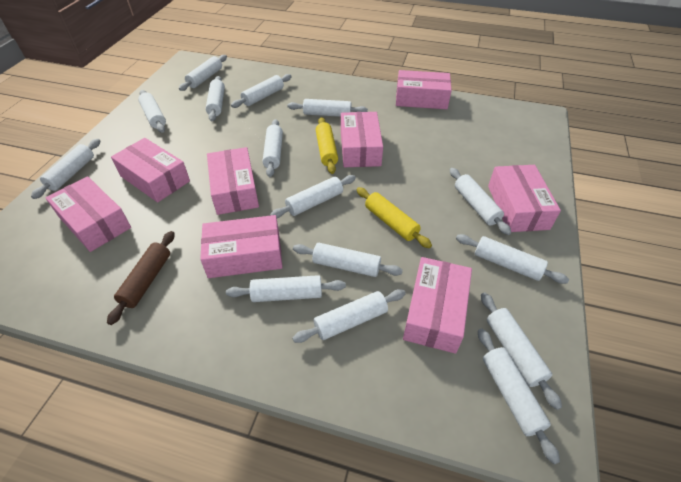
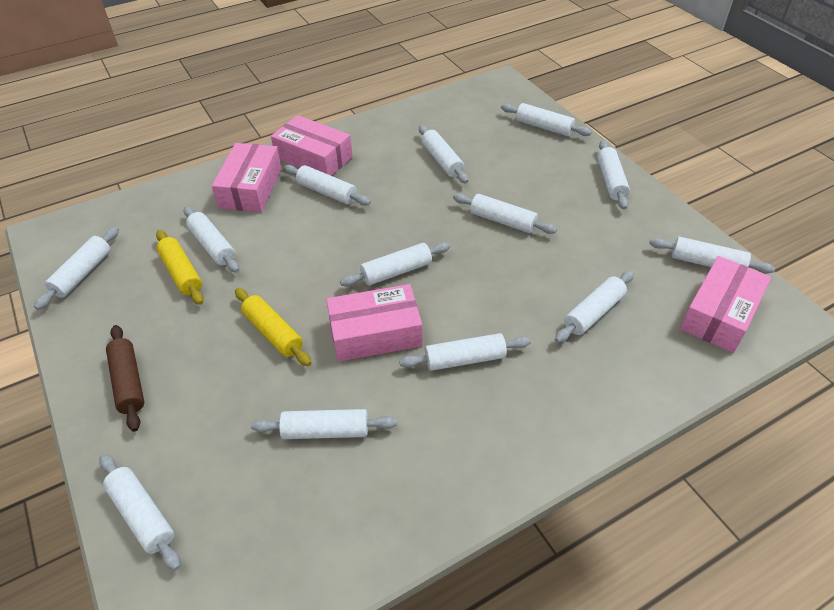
pink box: 8 -> 4
white rolling pin: 15 -> 13

